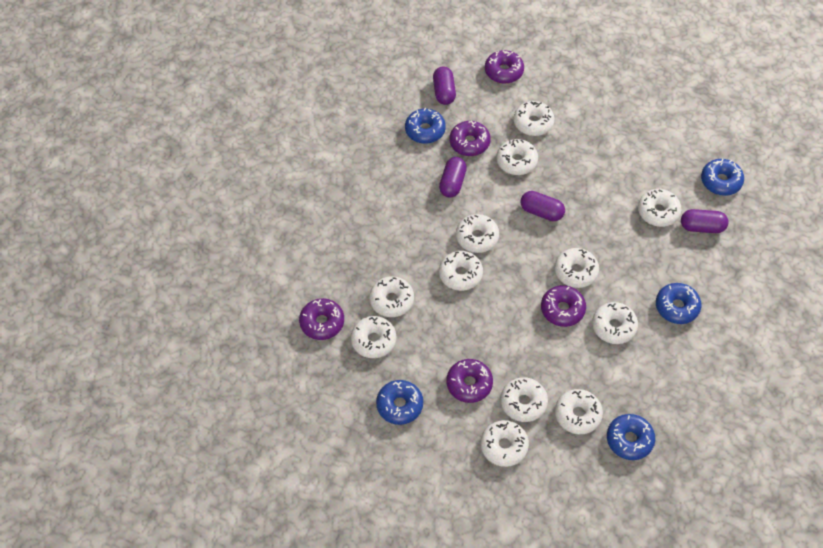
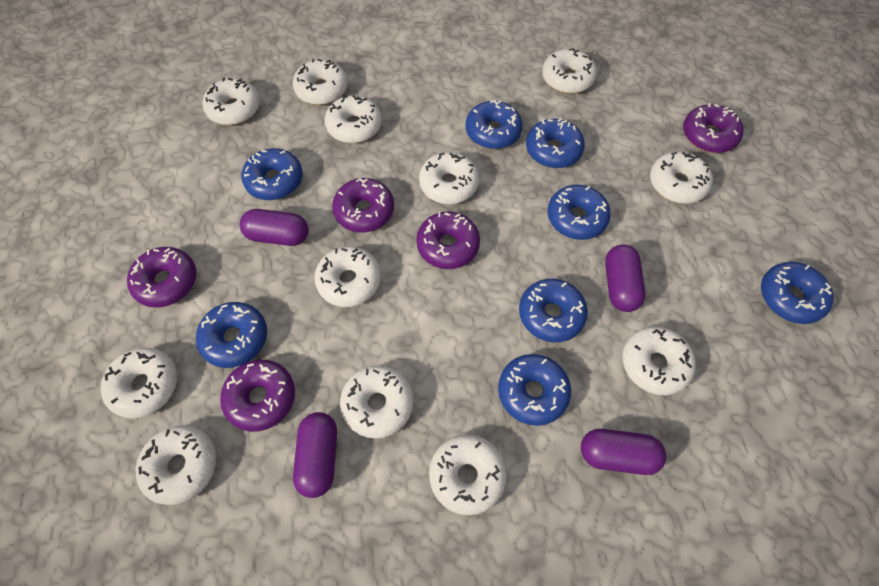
blue donut: 5 -> 8

